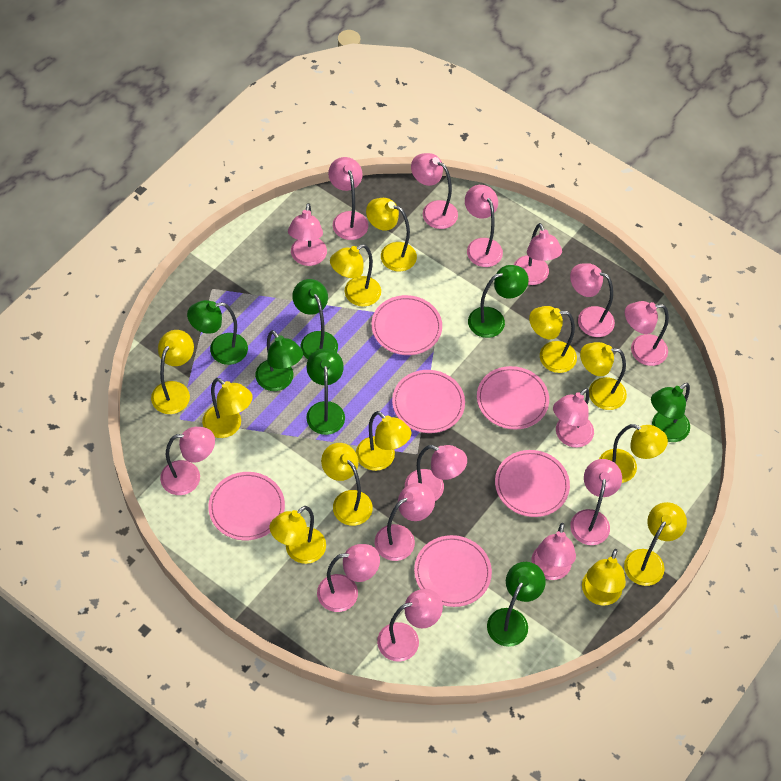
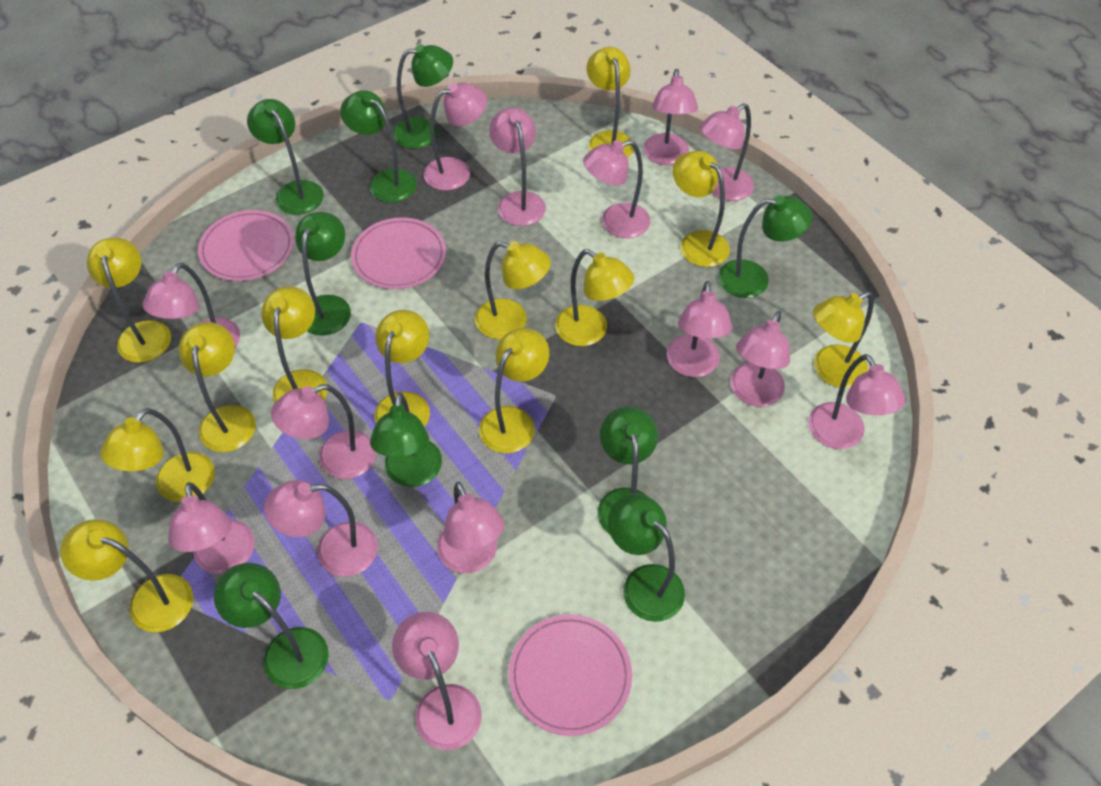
green lamp: 7 -> 9
pink lamp: 15 -> 14
pink plate: 6 -> 3

